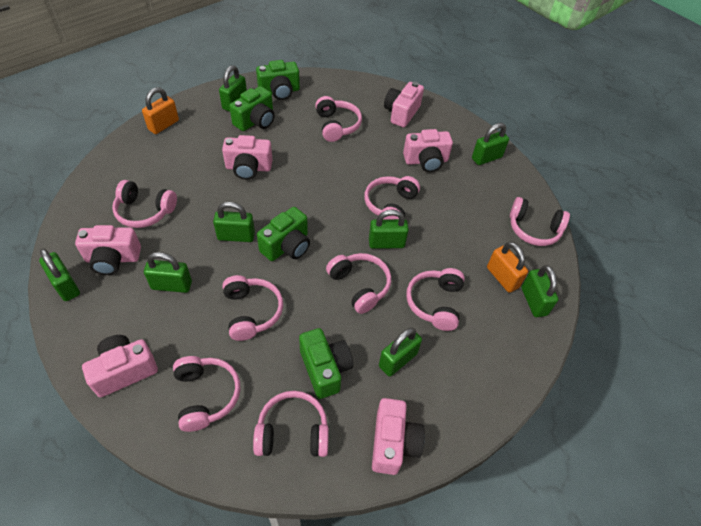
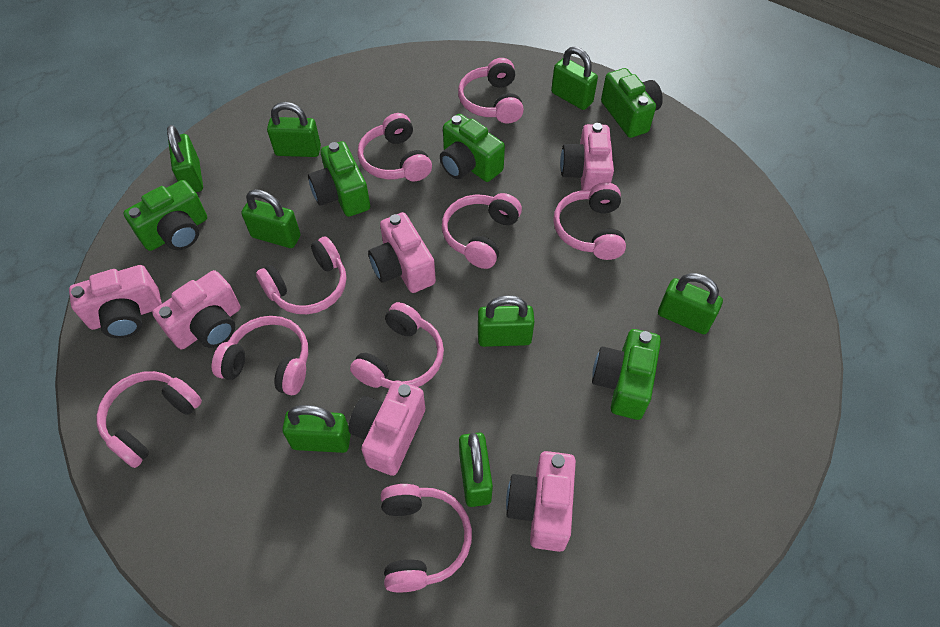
green camera: 4 -> 5
orange padlock: 2 -> 0

